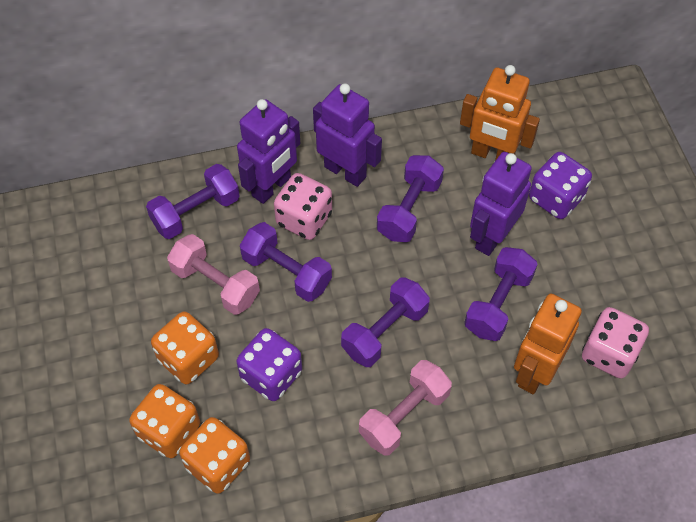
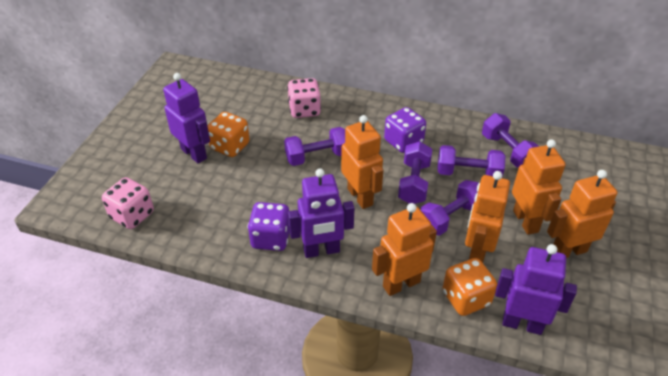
orange dice: 3 -> 2
orange robot: 2 -> 5
pink dumbbell: 2 -> 0

